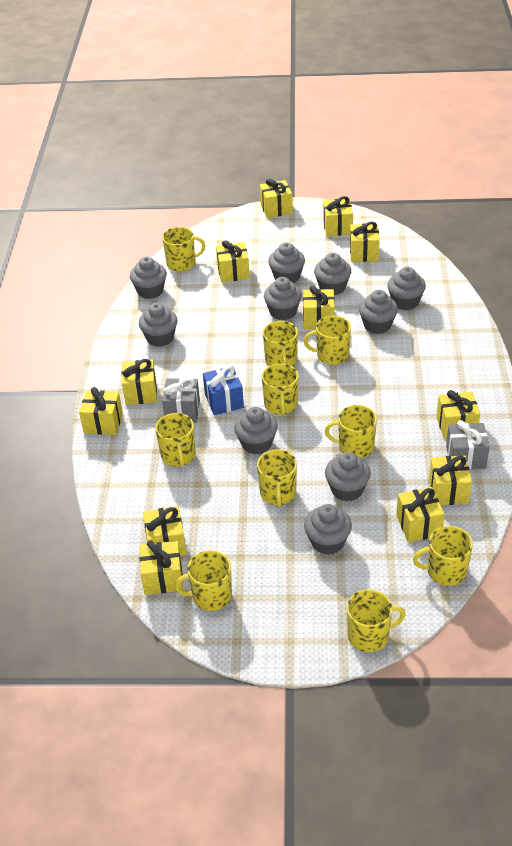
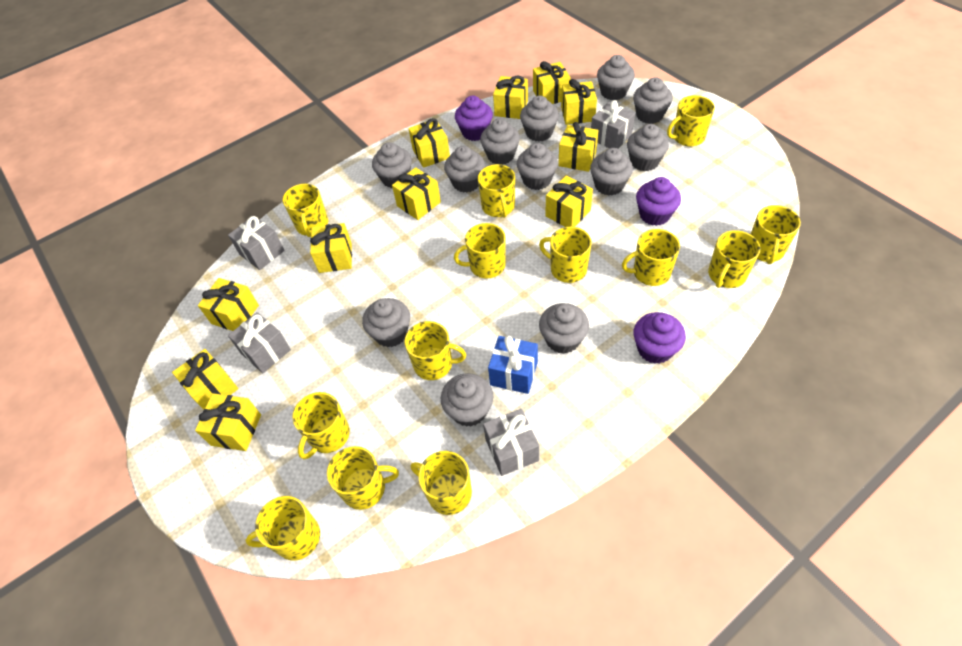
grey cupcake: 10 -> 12
grey gift: 2 -> 4
purple cupcake: 0 -> 3
yellow gift: 12 -> 11
yellow mug: 10 -> 13

